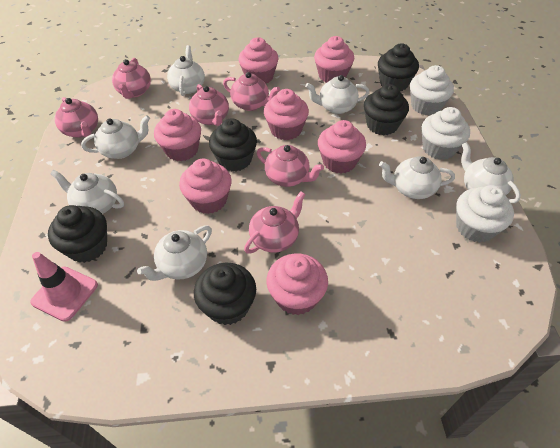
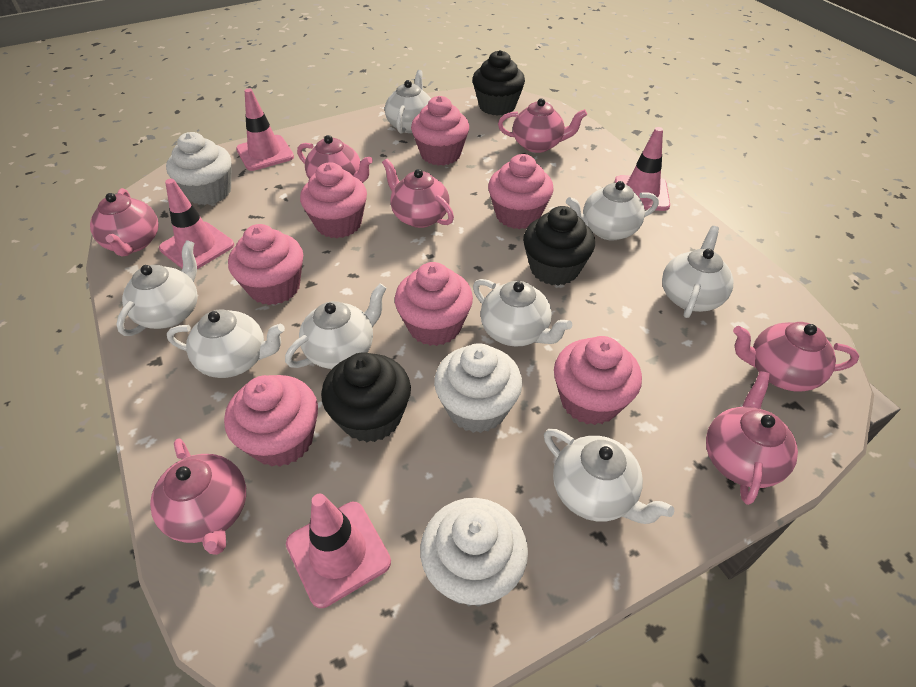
black cupcake: 5 -> 3
pink teapot: 6 -> 7
pink traffic cone: 1 -> 4
white teapot: 7 -> 8

